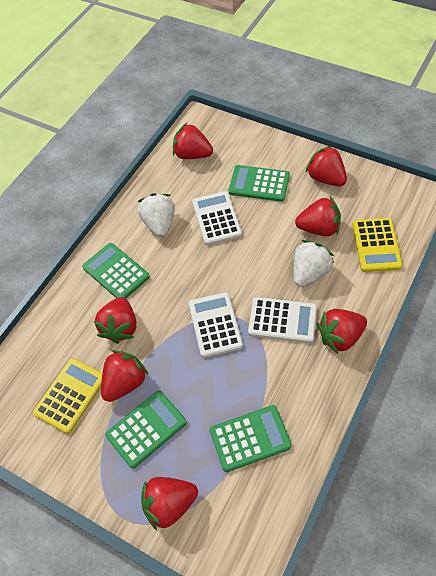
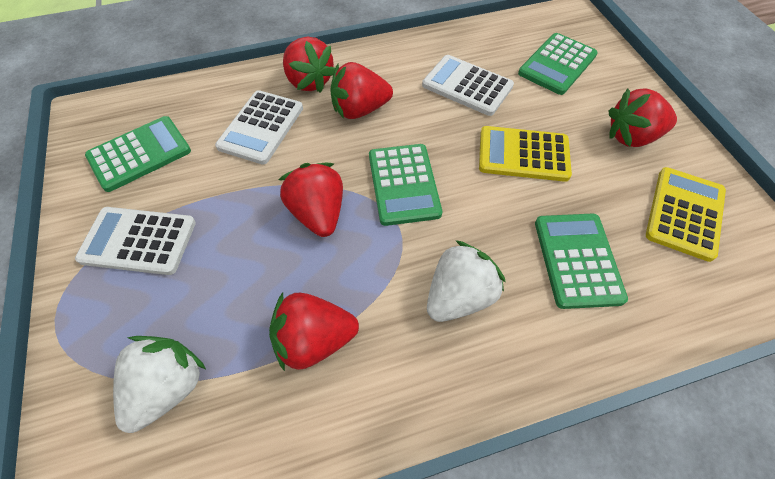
red strawberry: 7 -> 5

